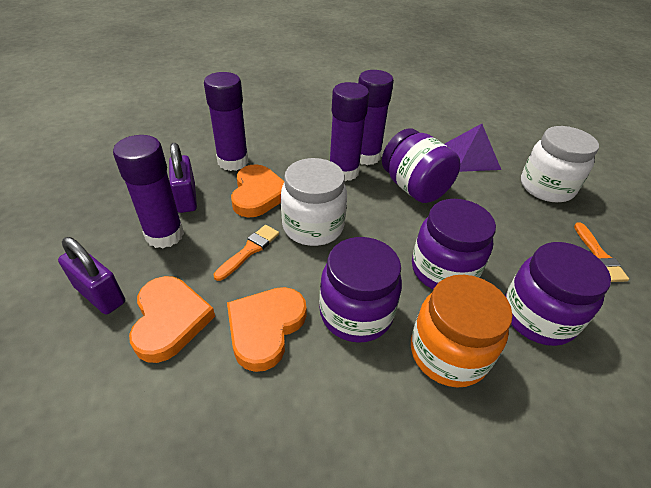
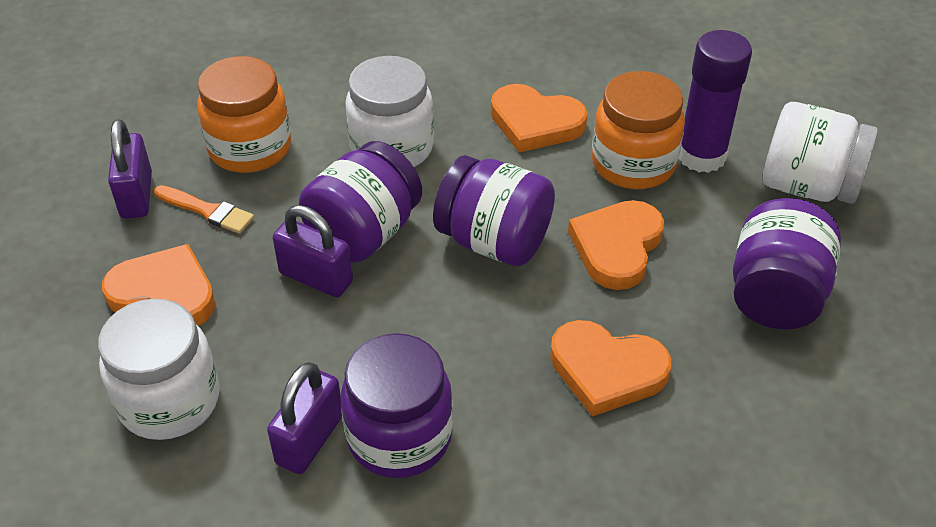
orange brush: 2 -> 1
orange heart: 3 -> 4
orange jar: 1 -> 2
purple glue stick: 4 -> 1
purple padlock: 2 -> 3
purple pyramid: 1 -> 0
white jar: 2 -> 3

